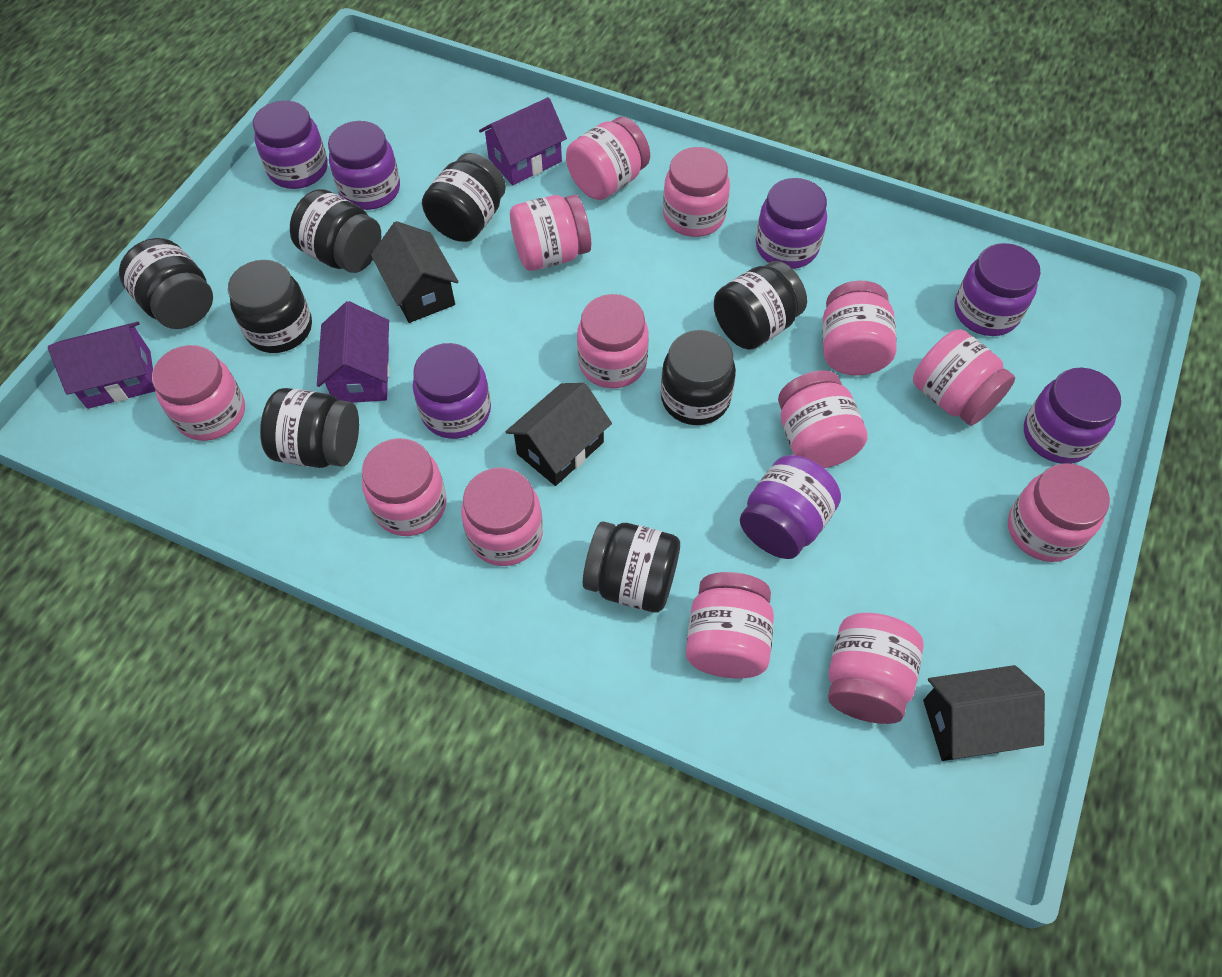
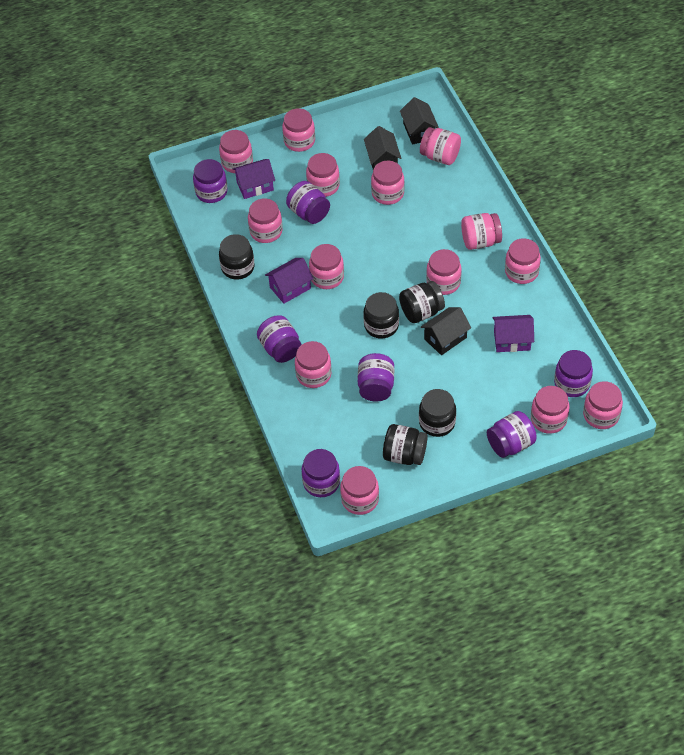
black jar: 8 -> 5
pink jar: 13 -> 14

